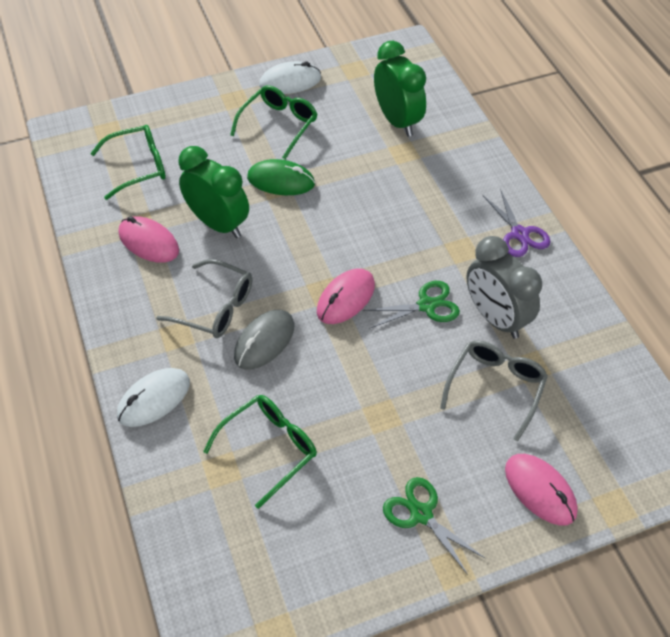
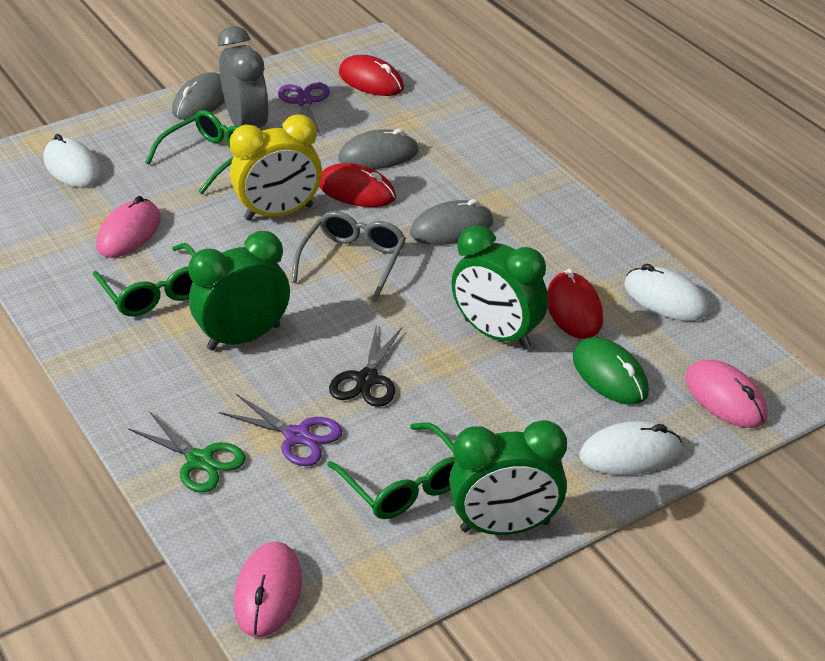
black scissors: 0 -> 1
green clock: 2 -> 3
green scissors: 2 -> 1
grey glasses: 2 -> 1
grey mouse: 1 -> 3
purple scissors: 1 -> 2
red mouse: 0 -> 3
white mouse: 2 -> 3
yellow clock: 0 -> 1

